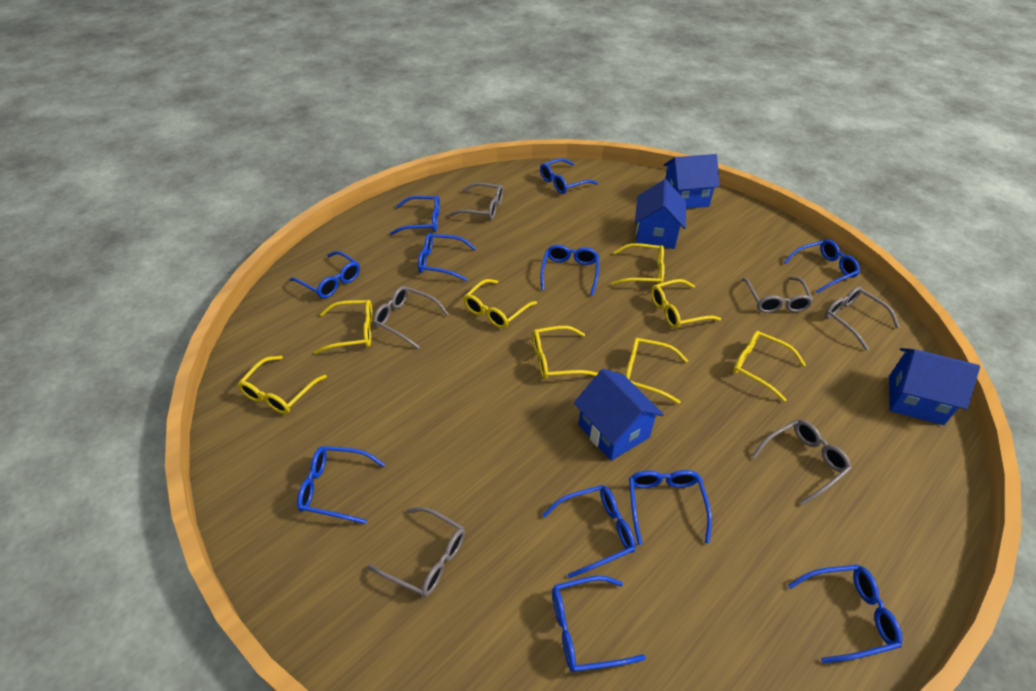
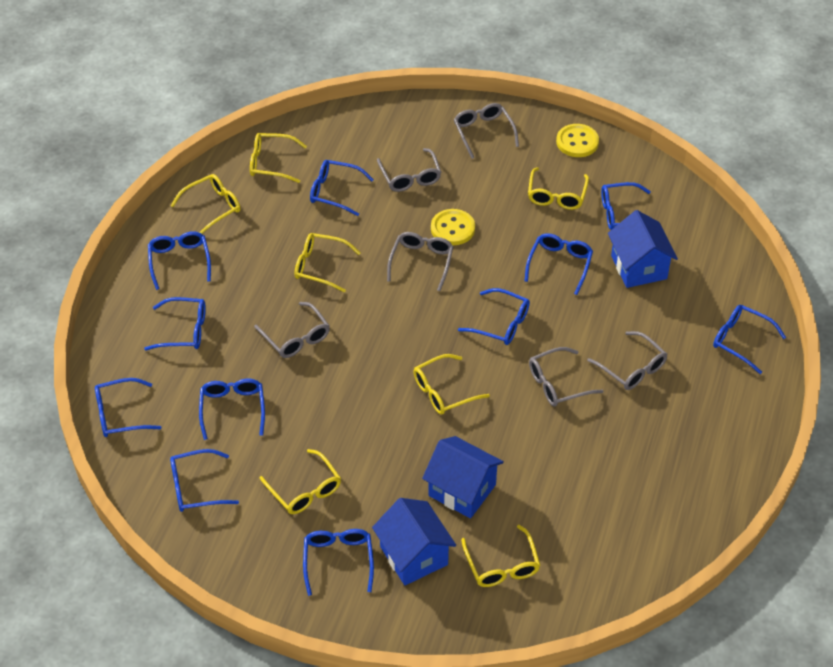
blue house: 4 -> 3
yellow button: 0 -> 2
yellow glasses: 8 -> 7

